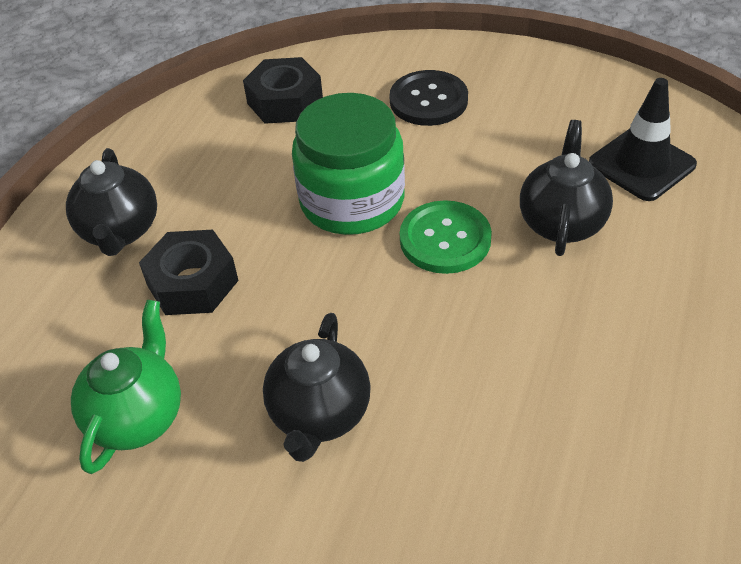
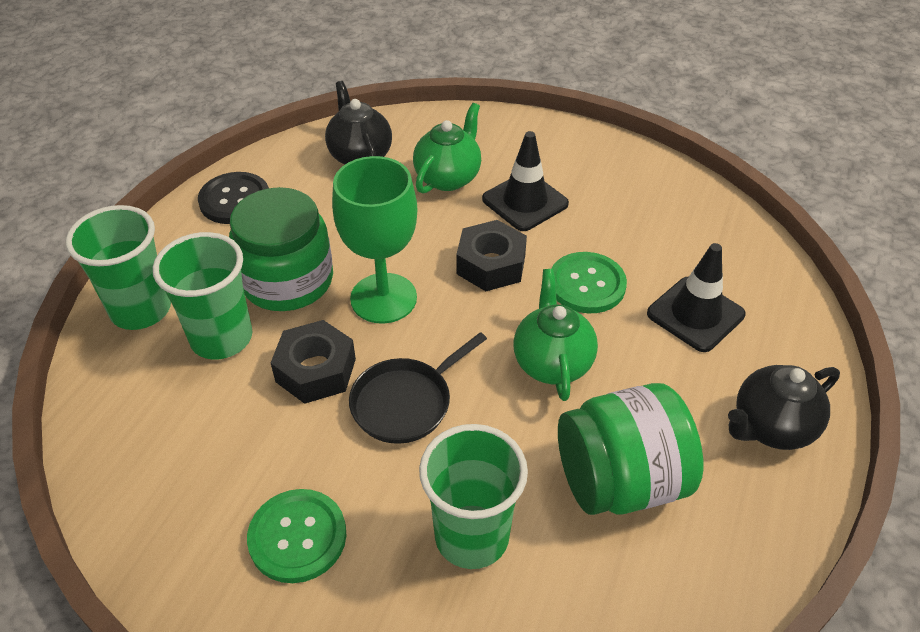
black pan: 0 -> 1
black teapot: 3 -> 2
black traffic cone: 1 -> 2
green button: 1 -> 2
green cup: 0 -> 3
green goblet: 0 -> 1
green jar: 1 -> 2
green teapot: 1 -> 2

